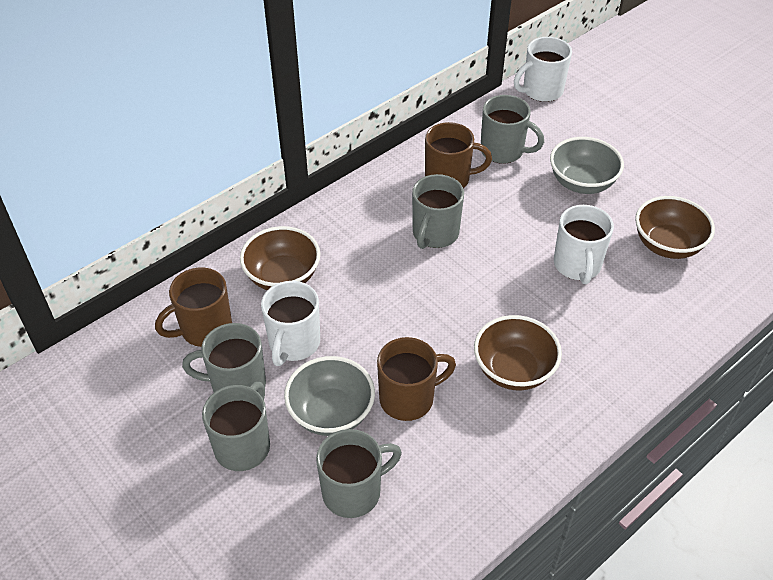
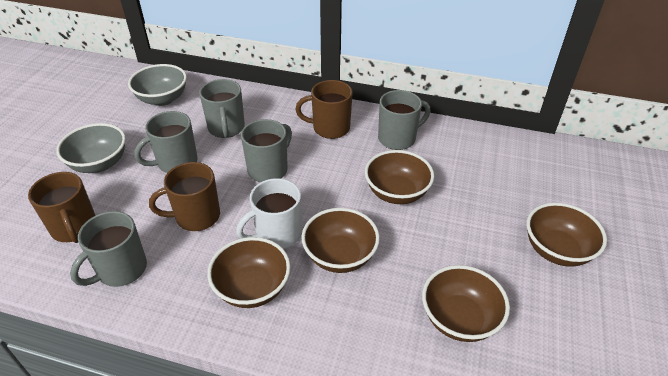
brown bowl: 3 -> 5
white mug: 3 -> 1

